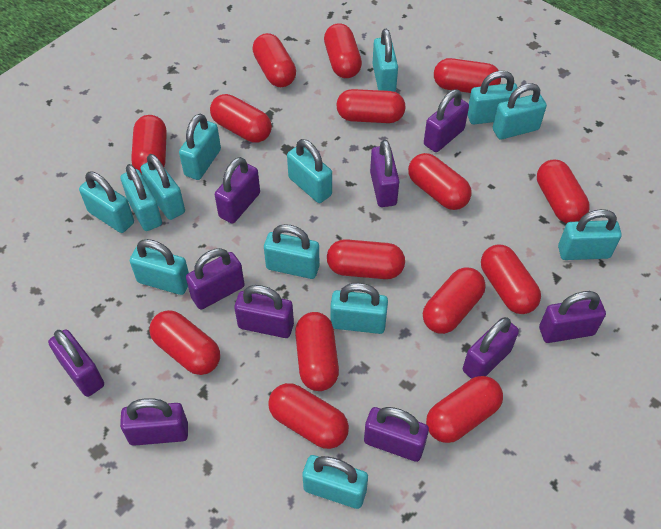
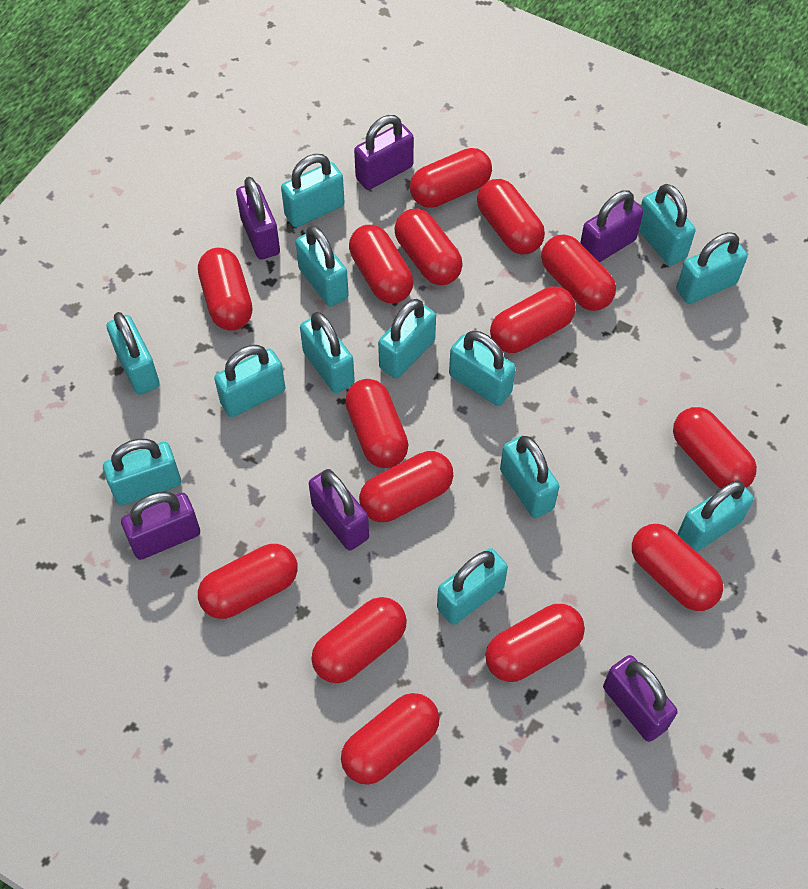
purple padlock: 10 -> 6

